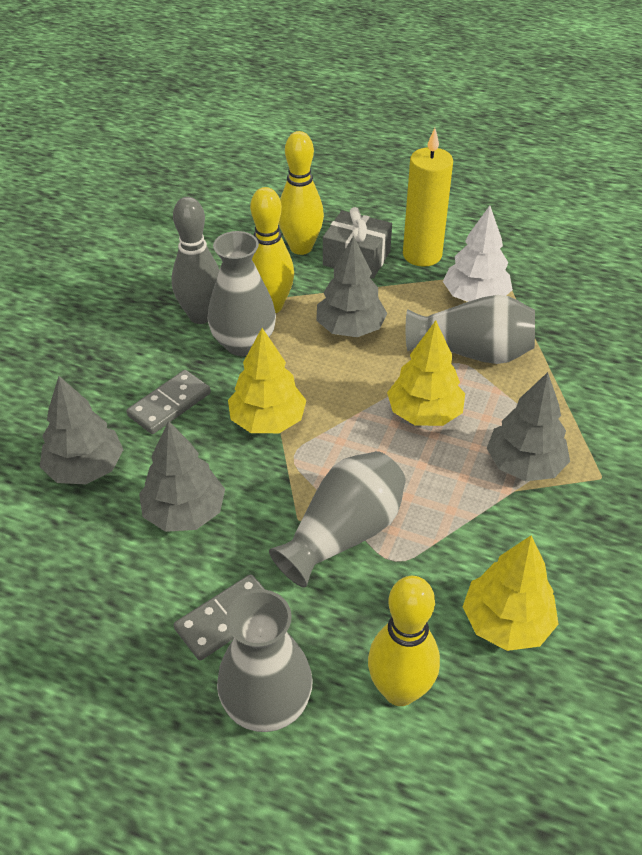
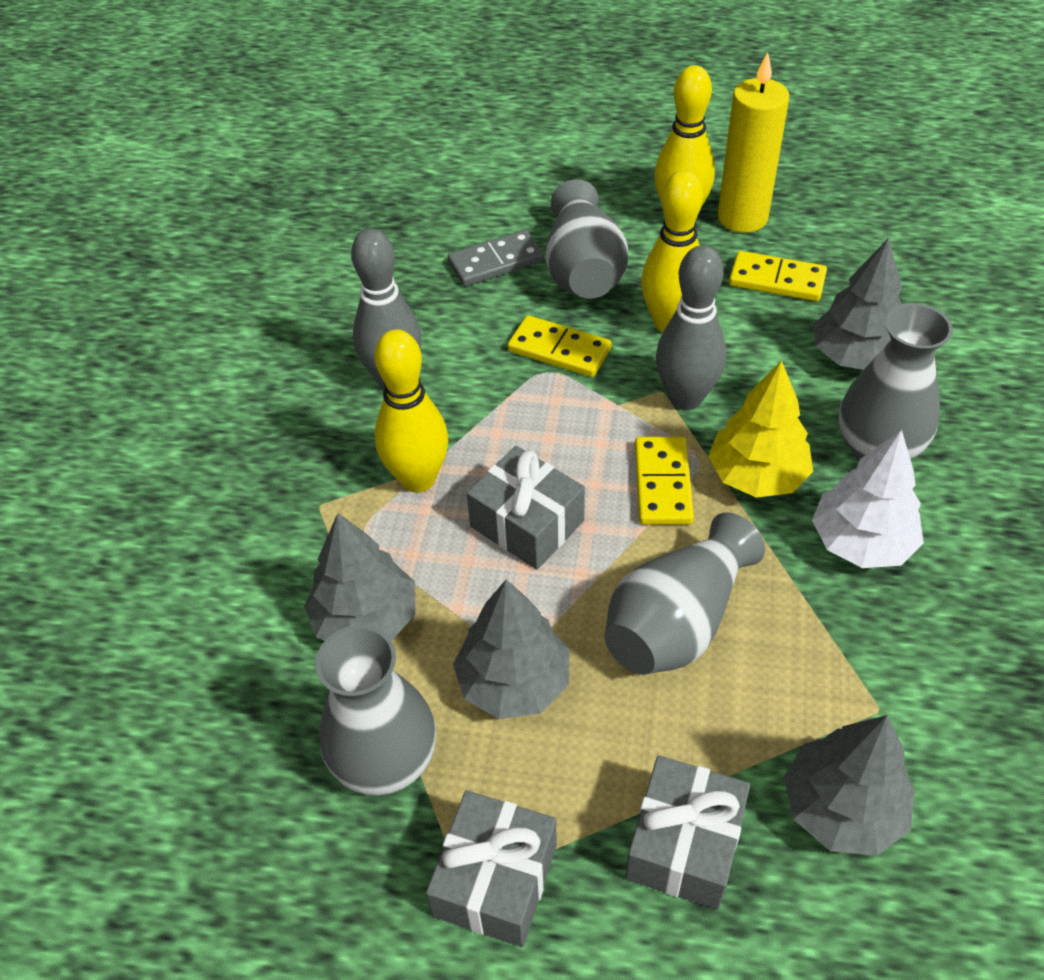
grey bowling pin: 1 -> 2
grey domino: 2 -> 1
grey gift: 1 -> 3
yellow domino: 0 -> 3
yellow tree: 3 -> 1

